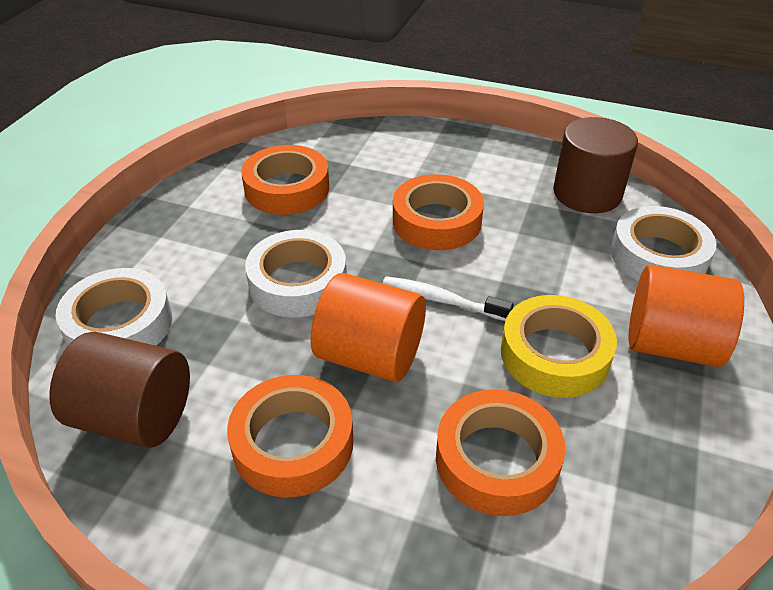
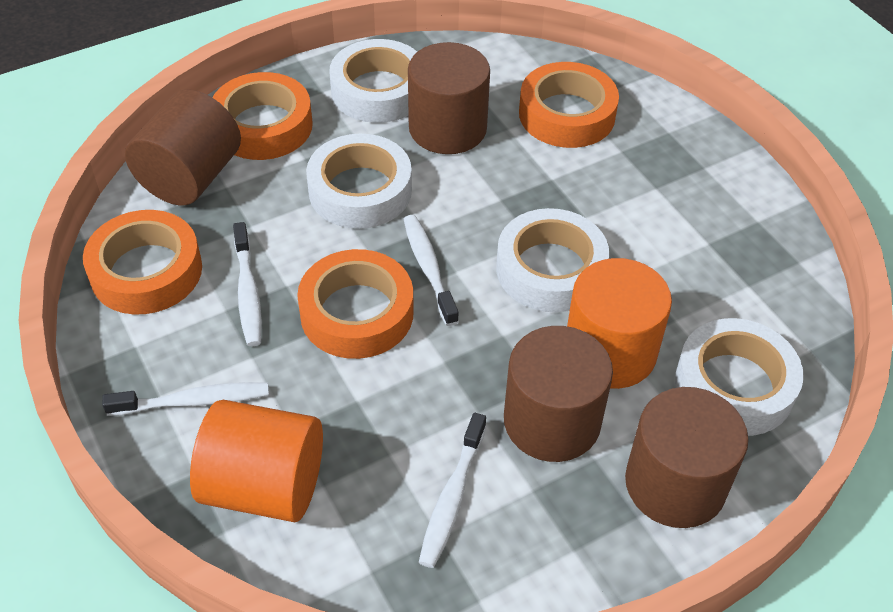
brown cylinder: 2 -> 4
white tape: 3 -> 4
white toothbrush: 1 -> 4
yellow tape: 1 -> 0

